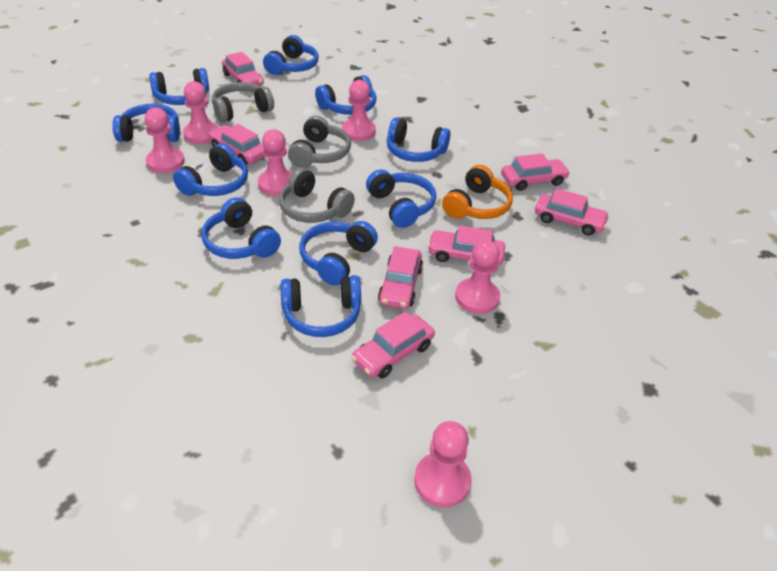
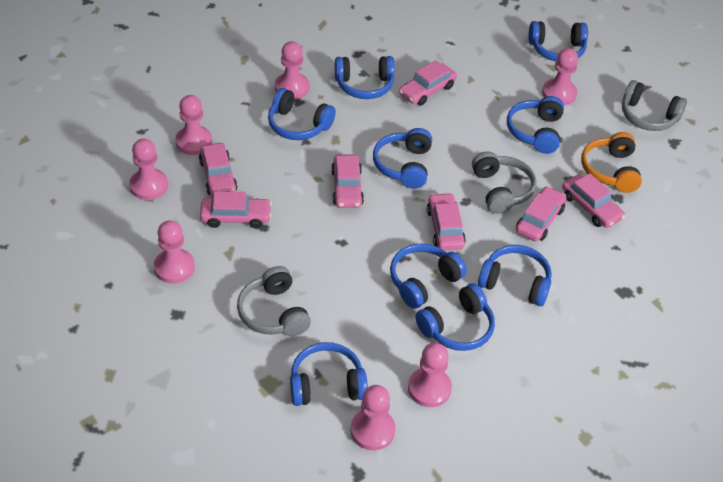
blue headphones: 10 -> 9
pink pawn: 6 -> 7

